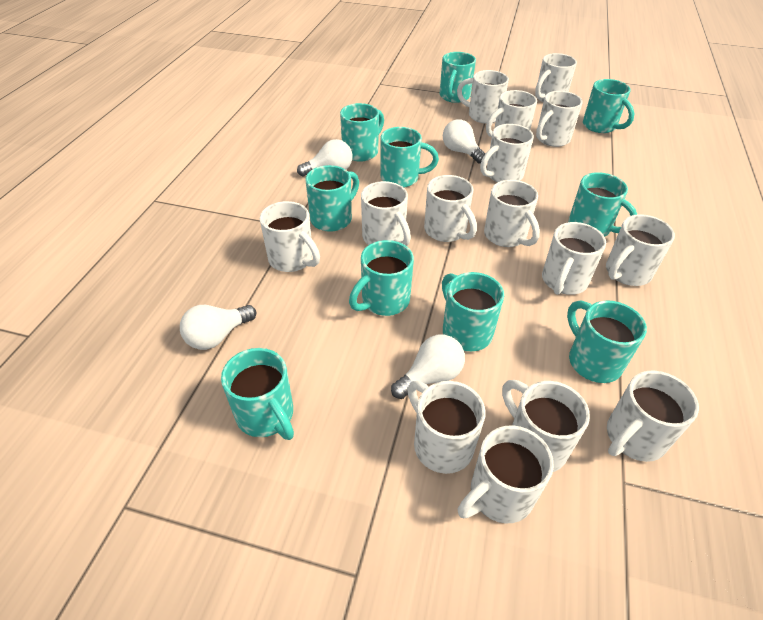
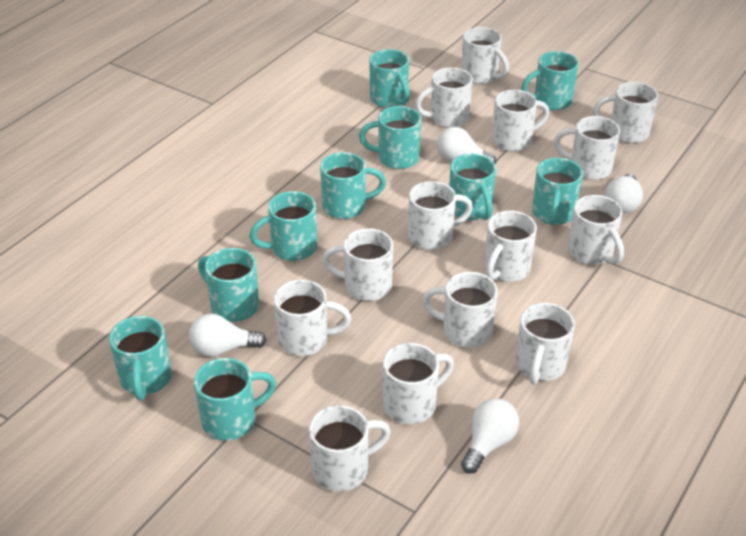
white mug: 15 -> 14

